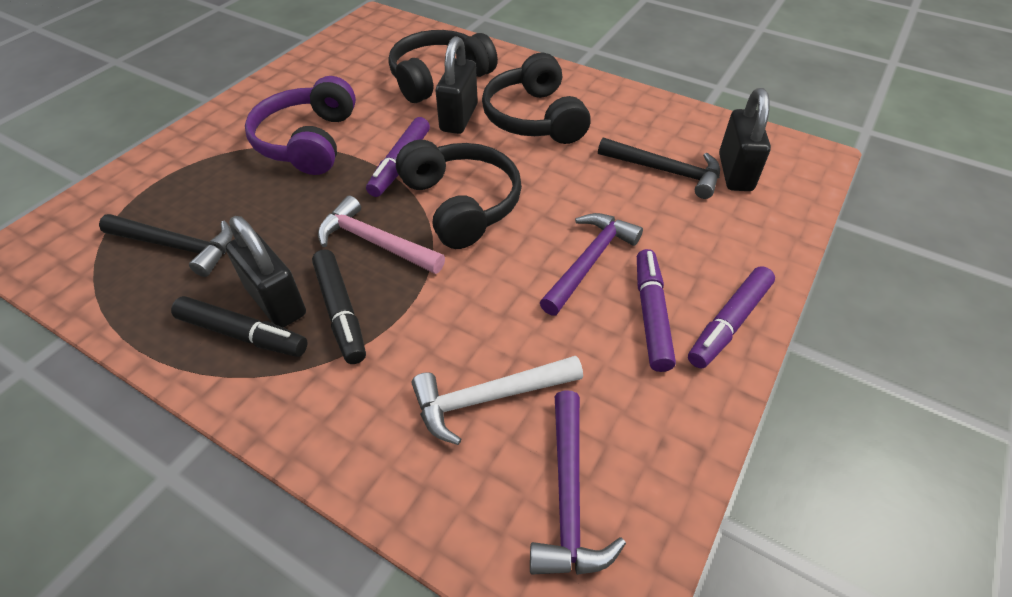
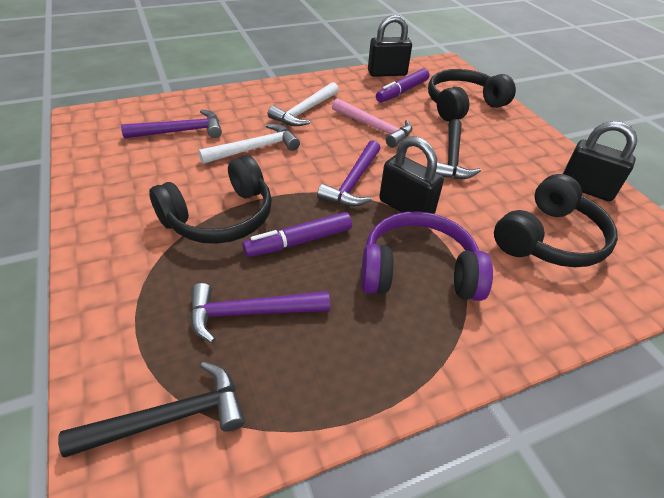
black marker: 2 -> 0
purple hammer: 2 -> 3
purple marker: 3 -> 2
white hammer: 1 -> 2

